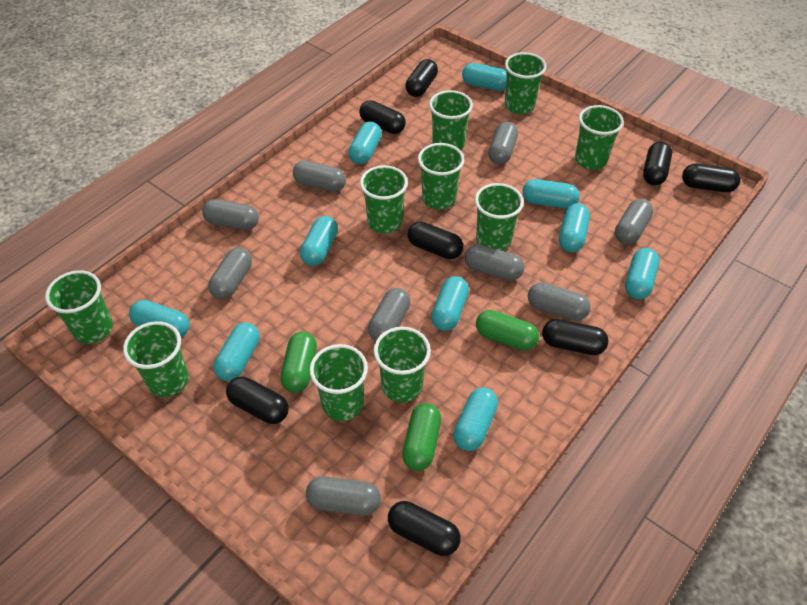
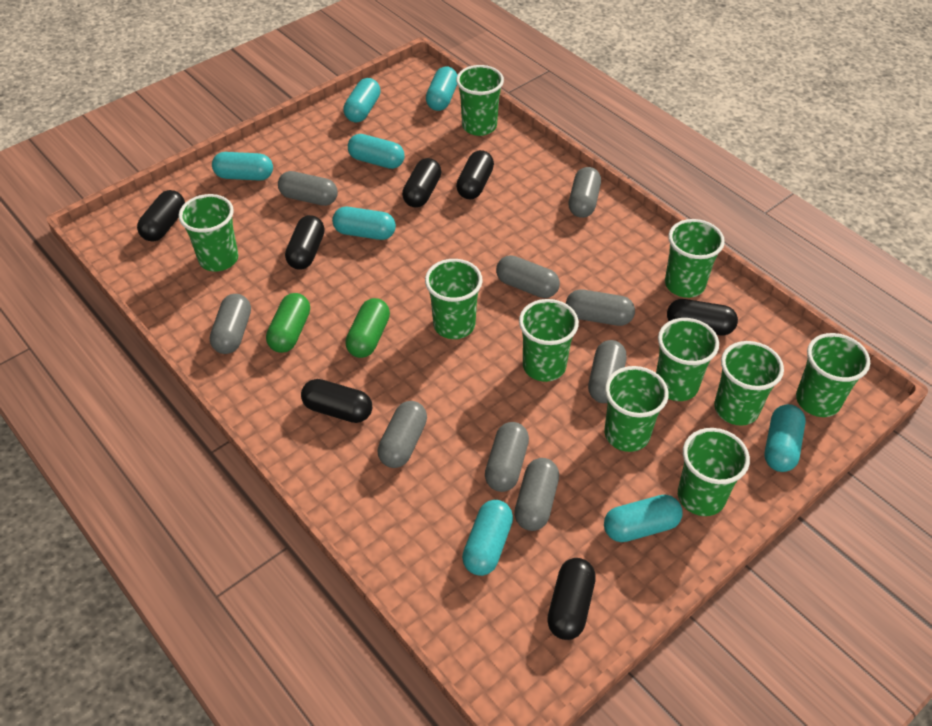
black capsule: 8 -> 7
green capsule: 3 -> 2
turquoise capsule: 10 -> 8

